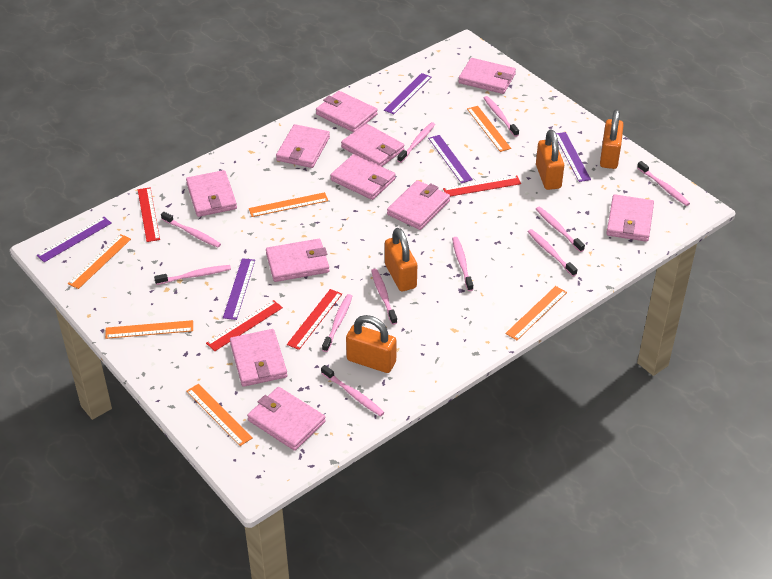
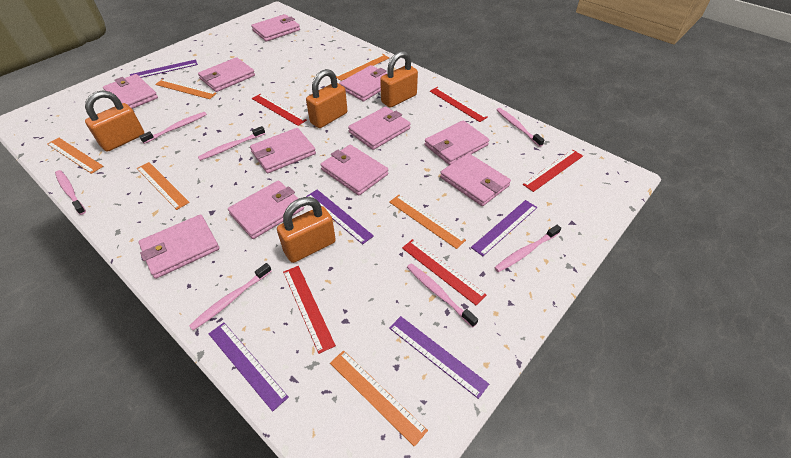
pink toothbrush: 11 -> 7
red ruler: 4 -> 5

